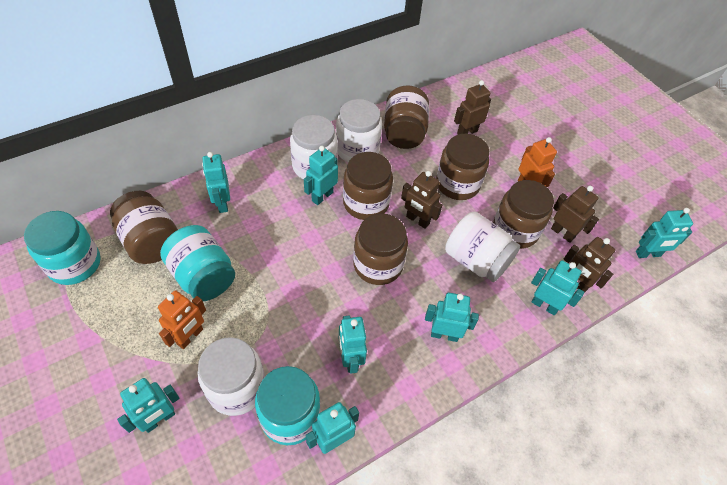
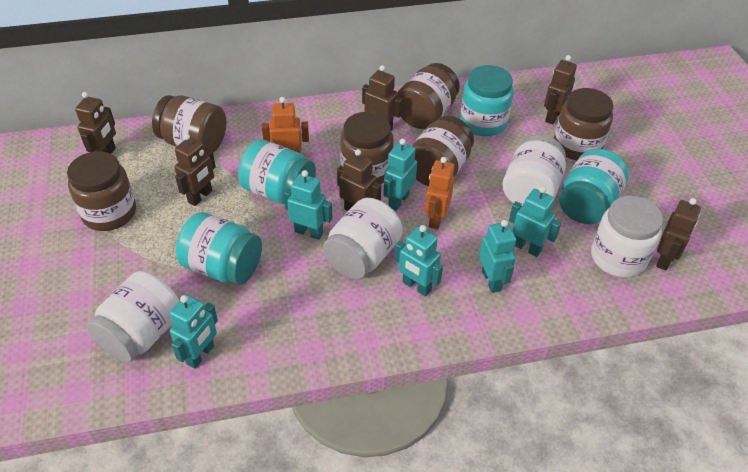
brown robot: 4 -> 6
turquoise jar: 3 -> 4
turquoise robot: 8 -> 6

